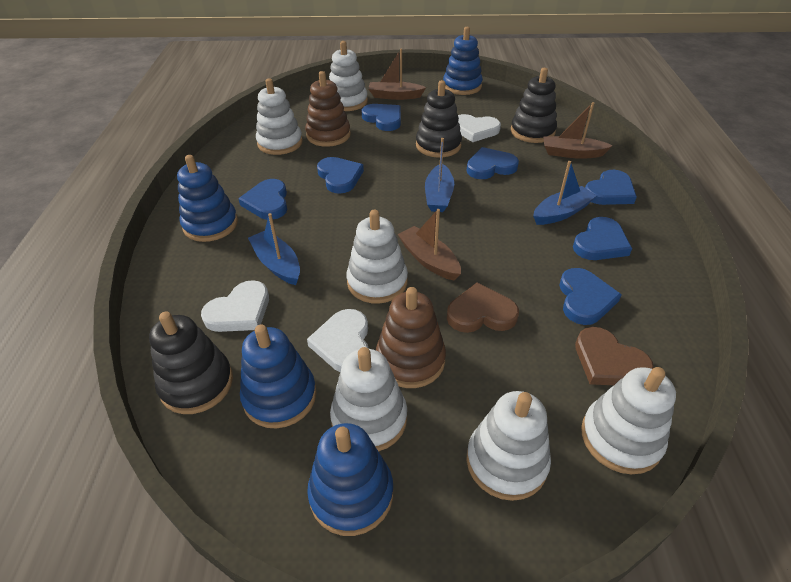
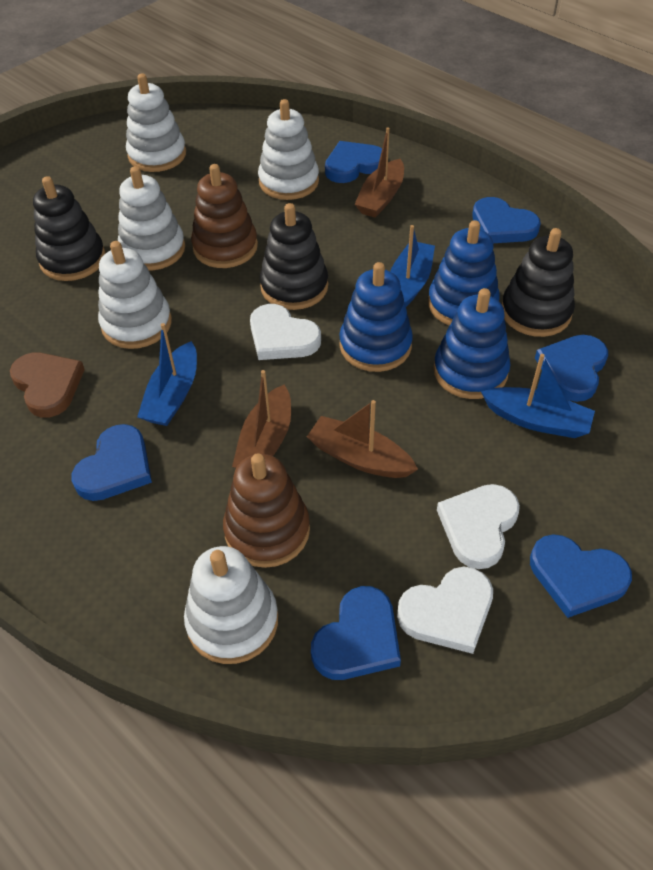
blue heart: 7 -> 6
blue stacking toy: 4 -> 3
brown heart: 2 -> 1
white stacking toy: 6 -> 5

